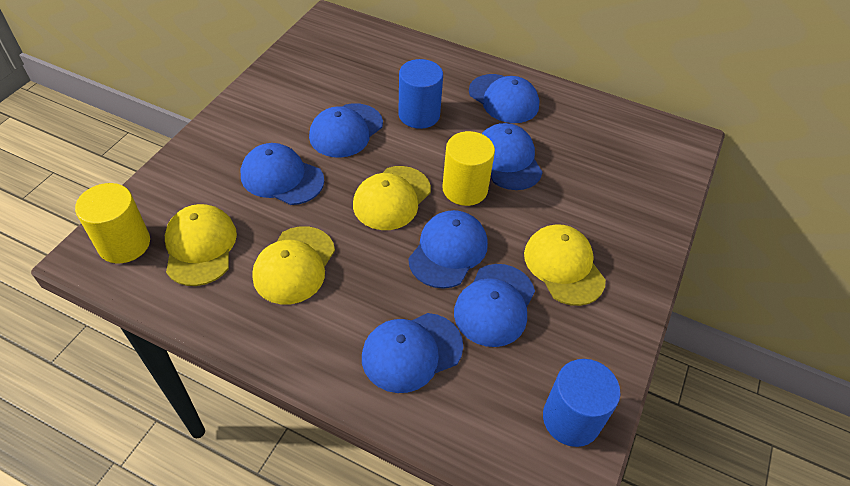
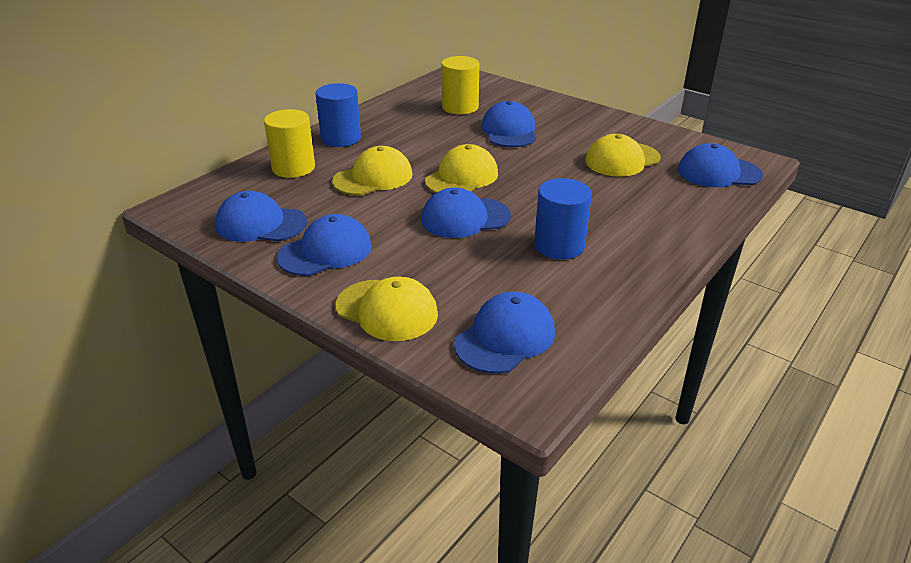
blue cap: 7 -> 6

